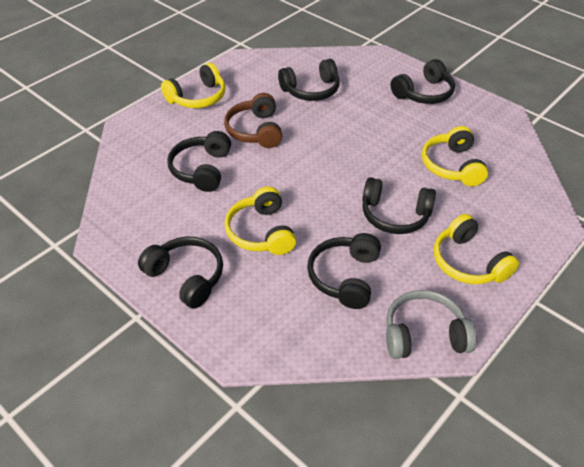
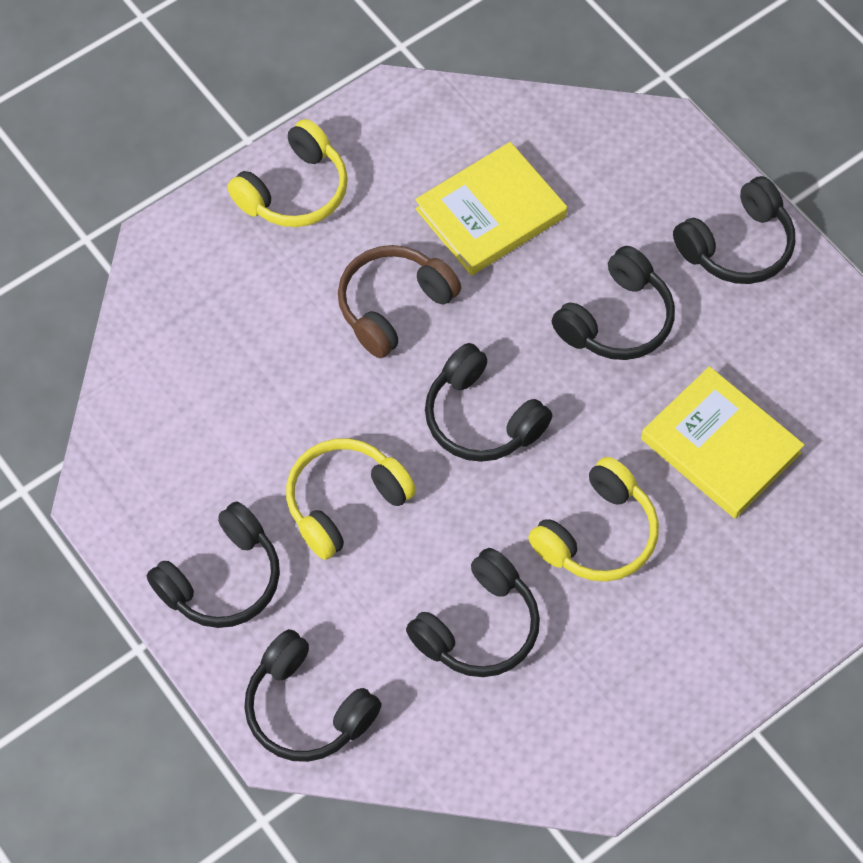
grey headphones: 1 -> 0
yellow book: 0 -> 2
yellow headphones: 4 -> 3

